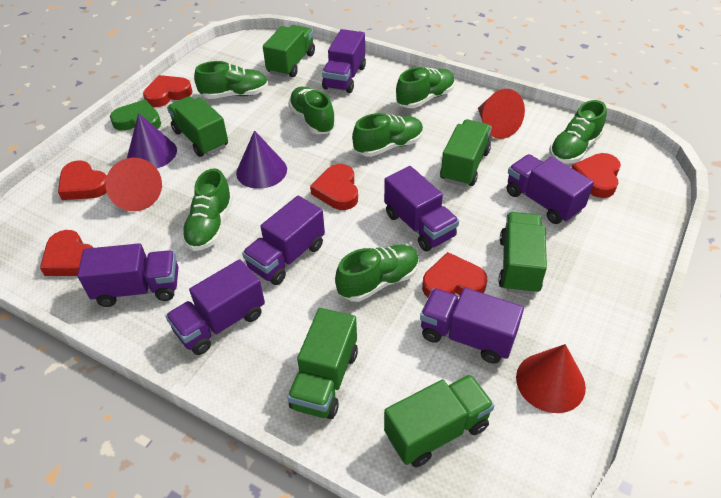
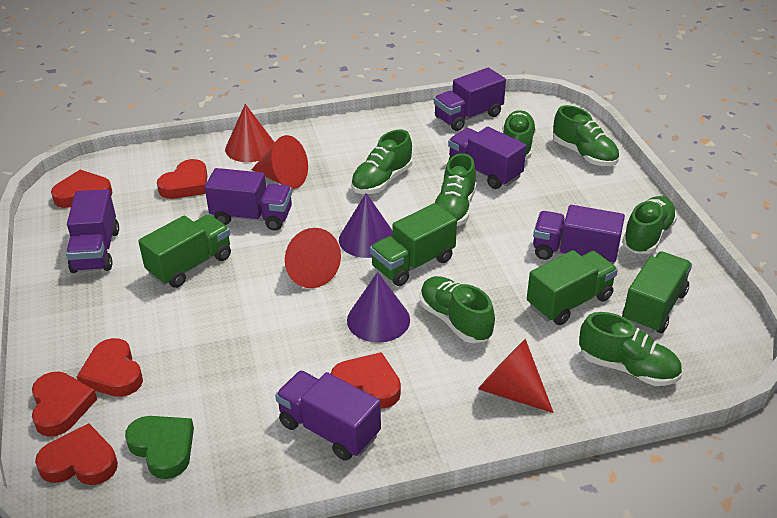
green truck: 6 -> 4
purple truck: 7 -> 6
red cone: 3 -> 4

